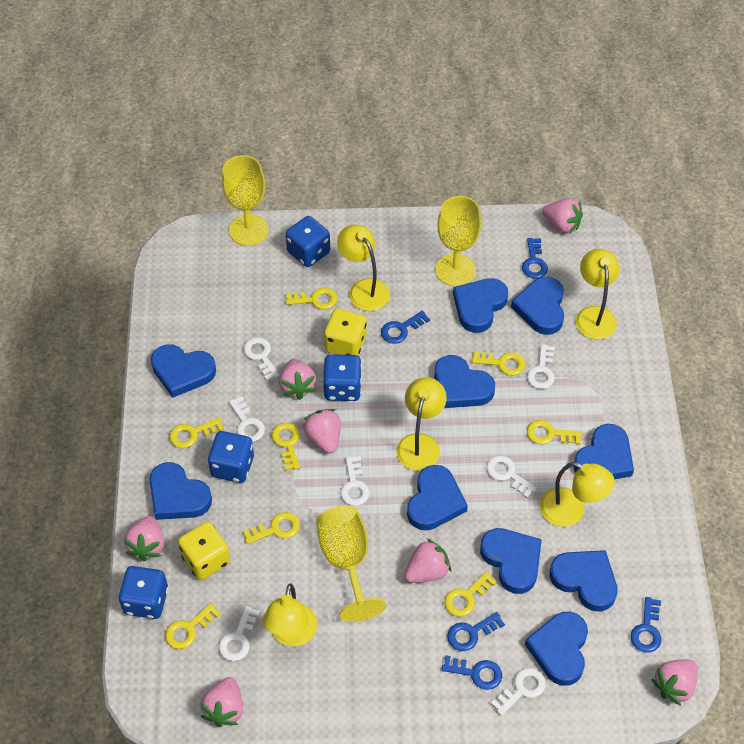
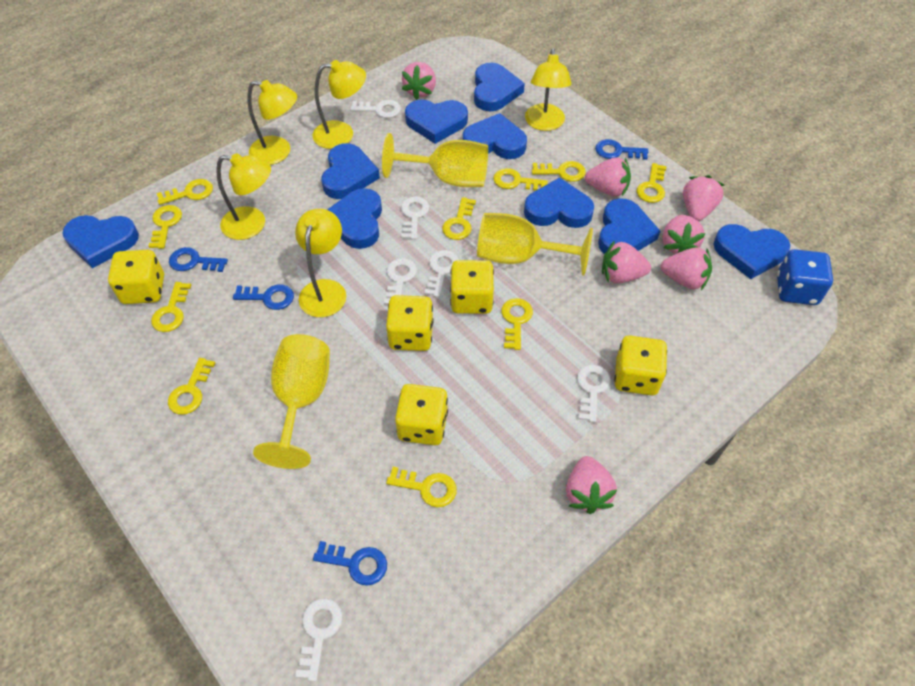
blue dice: 4 -> 1
blue heart: 10 -> 9
blue key: 5 -> 4
white key: 7 -> 6
yellow dice: 2 -> 5
yellow key: 8 -> 10

